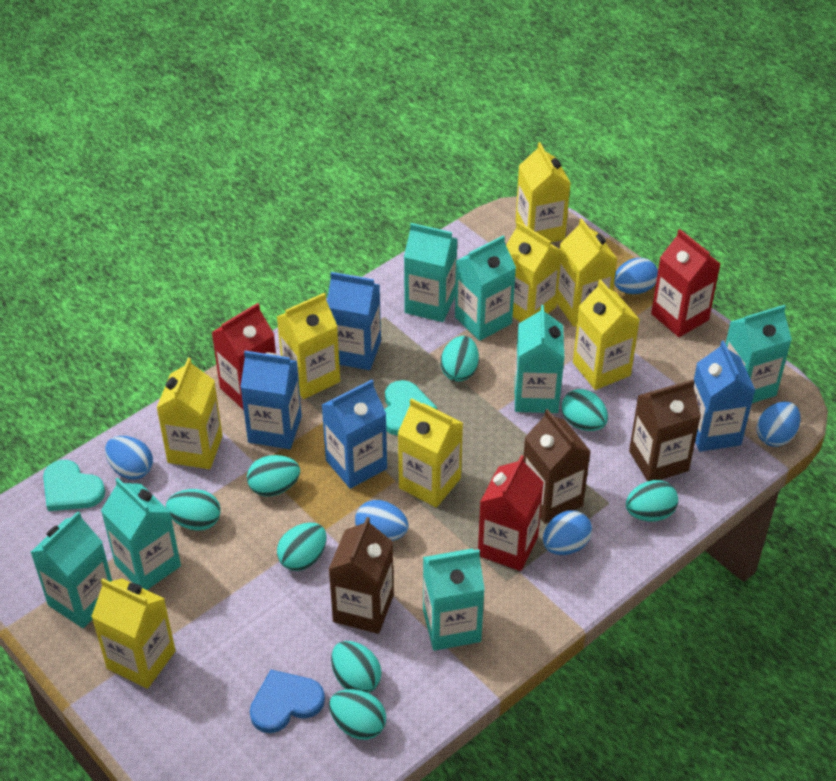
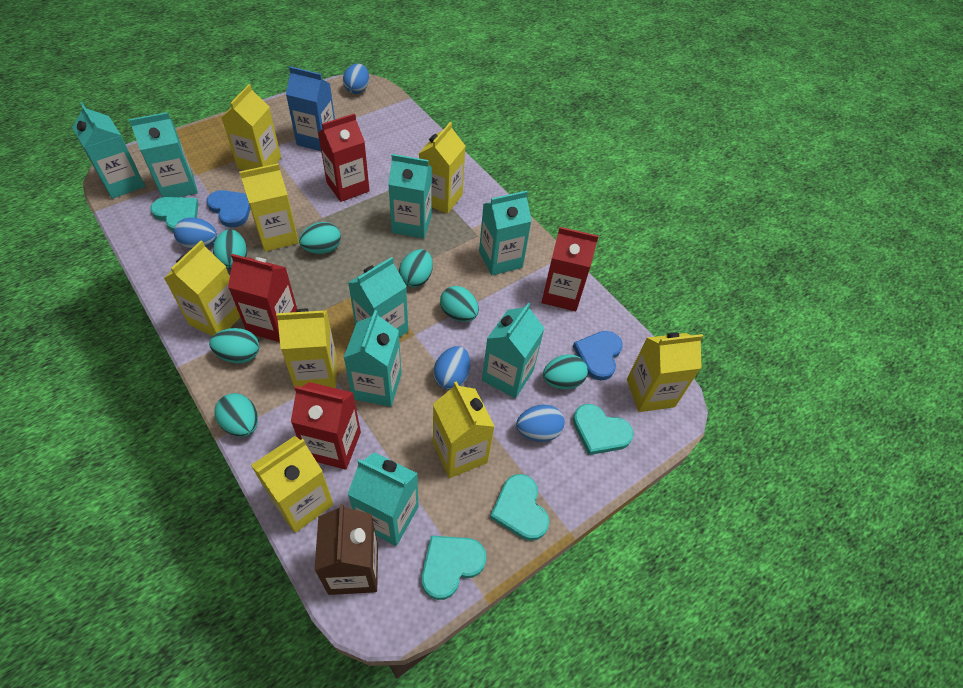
blue carton: 4 -> 1
blue egg: 5 -> 4
blue heart: 1 -> 2
brown carton: 3 -> 1
red carton: 3 -> 4
turquoise carton: 7 -> 8
turquoise egg: 8 -> 7
turquoise heart: 2 -> 4

